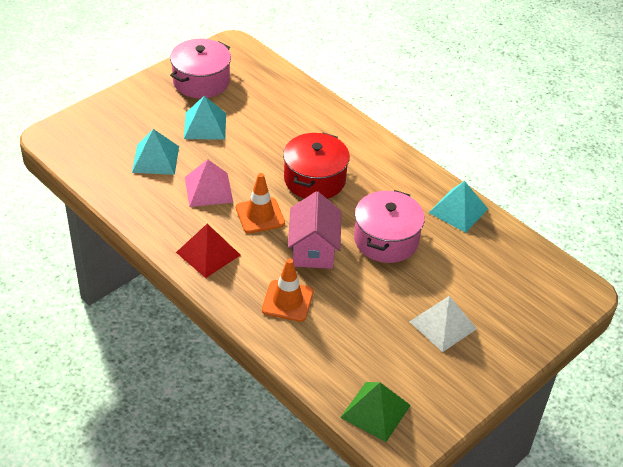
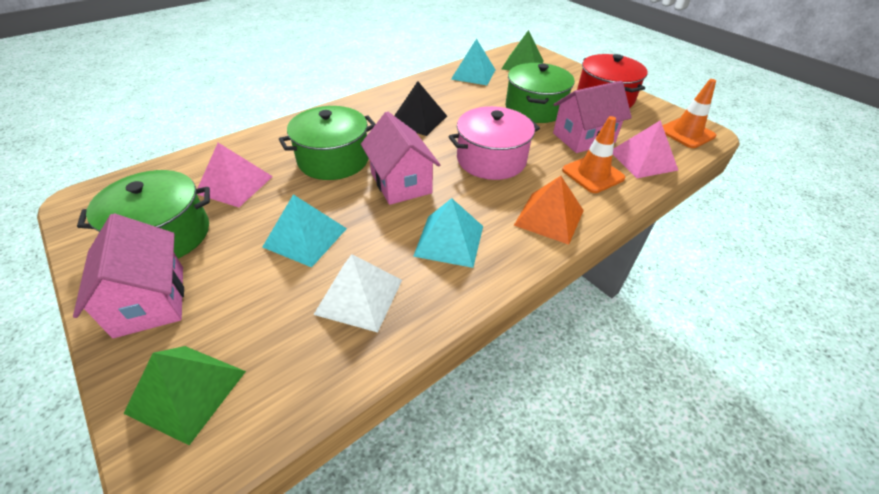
black pyramid: 0 -> 1
green pot: 0 -> 3
green pyramid: 1 -> 2
orange pyramid: 0 -> 1
pink house: 1 -> 3
pink pot: 2 -> 1
pink pyramid: 1 -> 2
red pyramid: 1 -> 0

